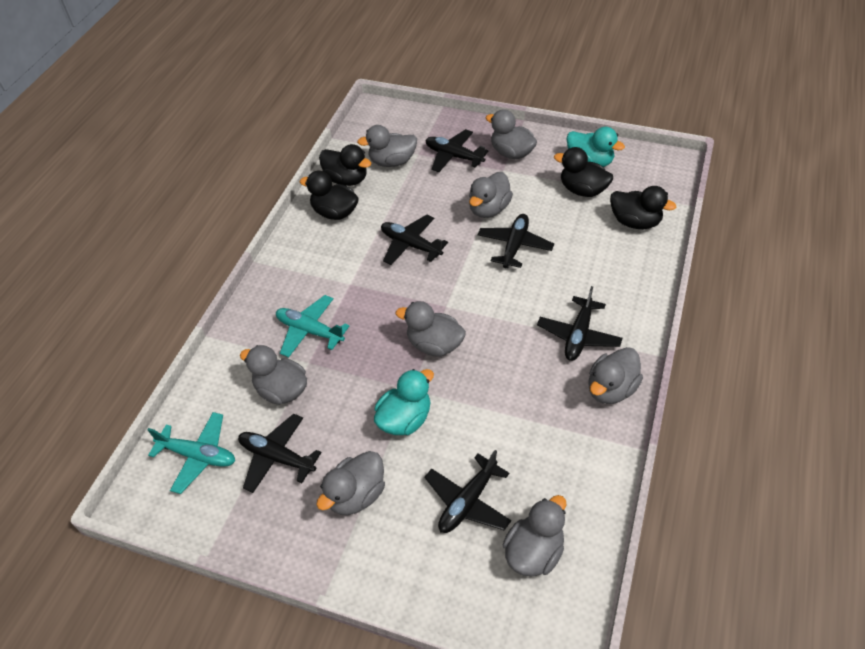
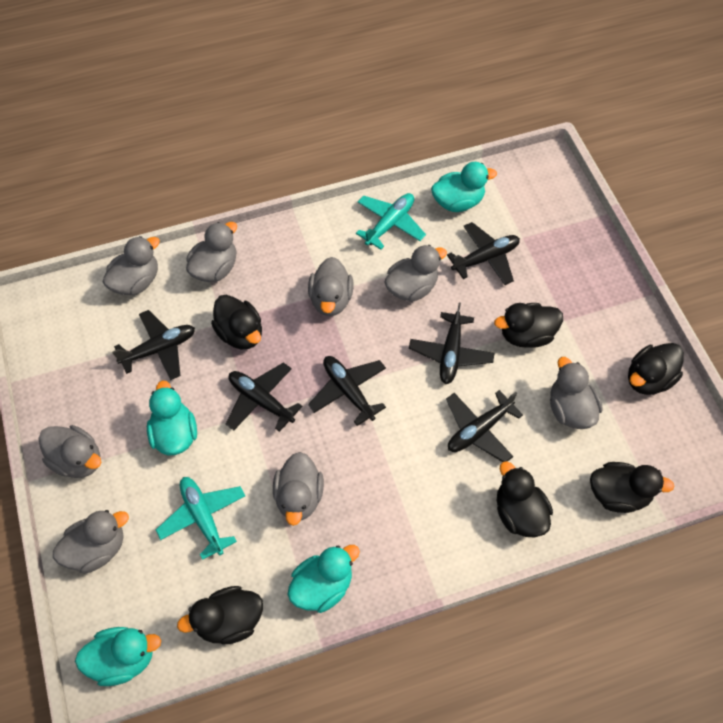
black duck: 4 -> 6
turquoise duck: 2 -> 4

